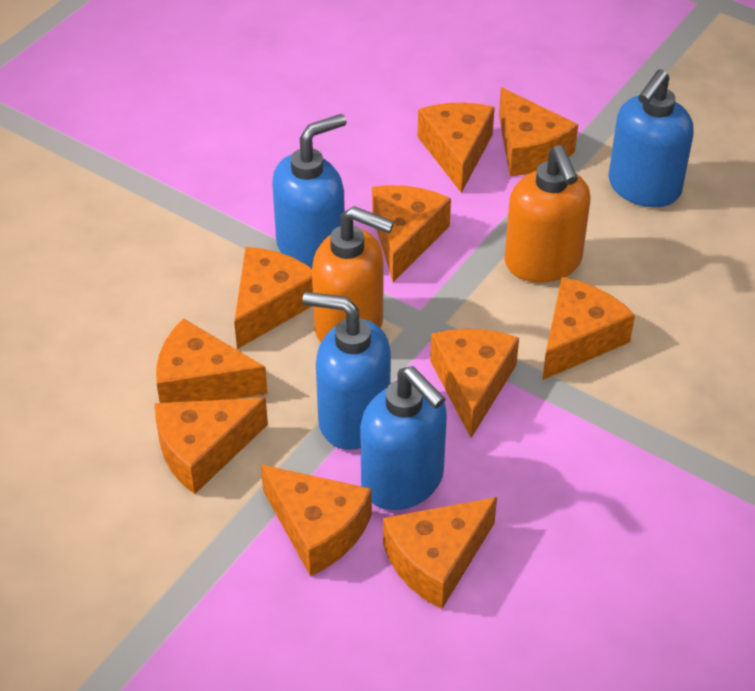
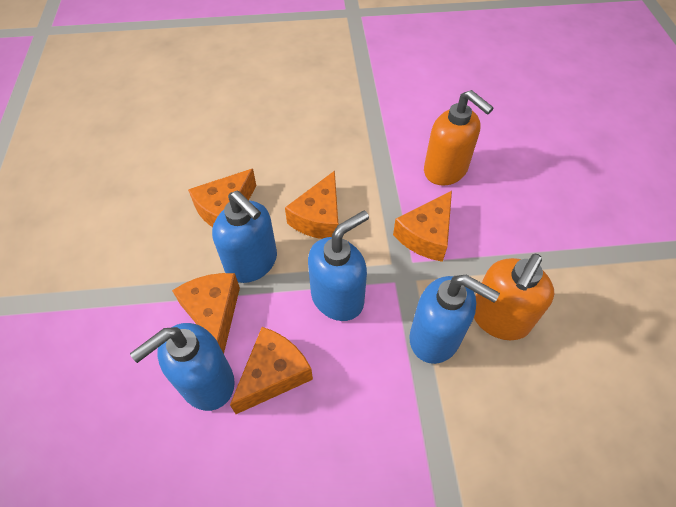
orange cheese: 10 -> 5

